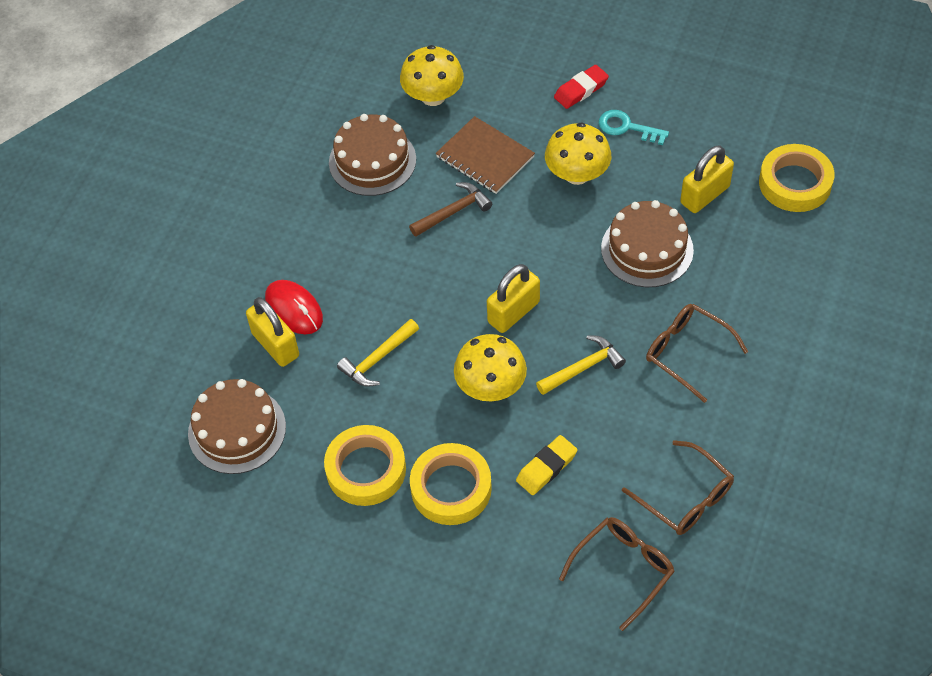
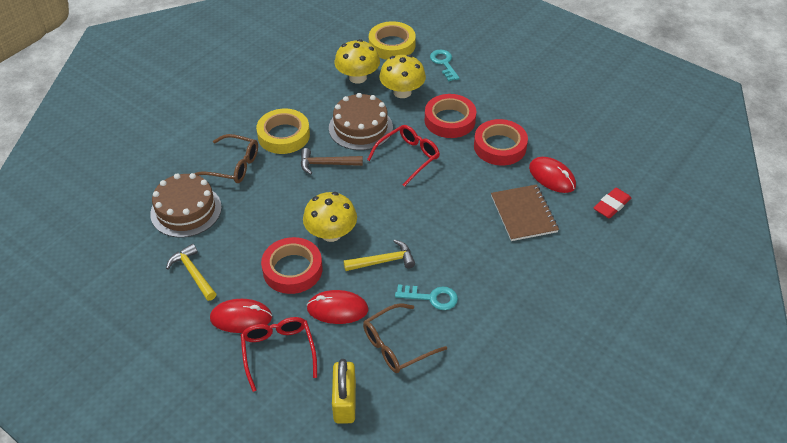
brown cake: 3 -> 2
brown glasses: 3 -> 2
red glasses: 0 -> 2
red mouse: 1 -> 3
red tape: 0 -> 3
turquoise key: 1 -> 2
yellow eraser: 1 -> 0
yellow padlock: 3 -> 1
yellow tape: 3 -> 2

